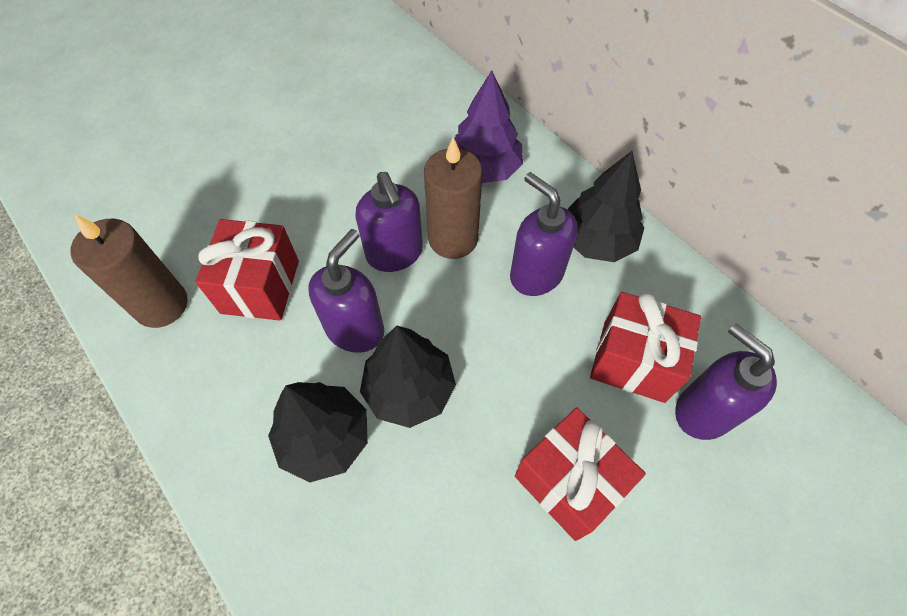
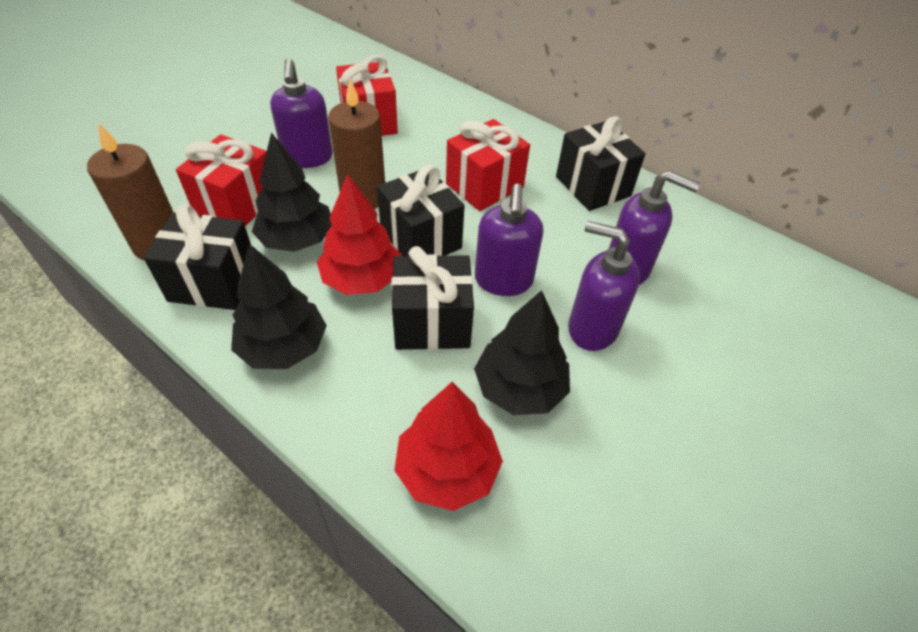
black gift: 0 -> 4
purple tree: 1 -> 0
red tree: 0 -> 2

